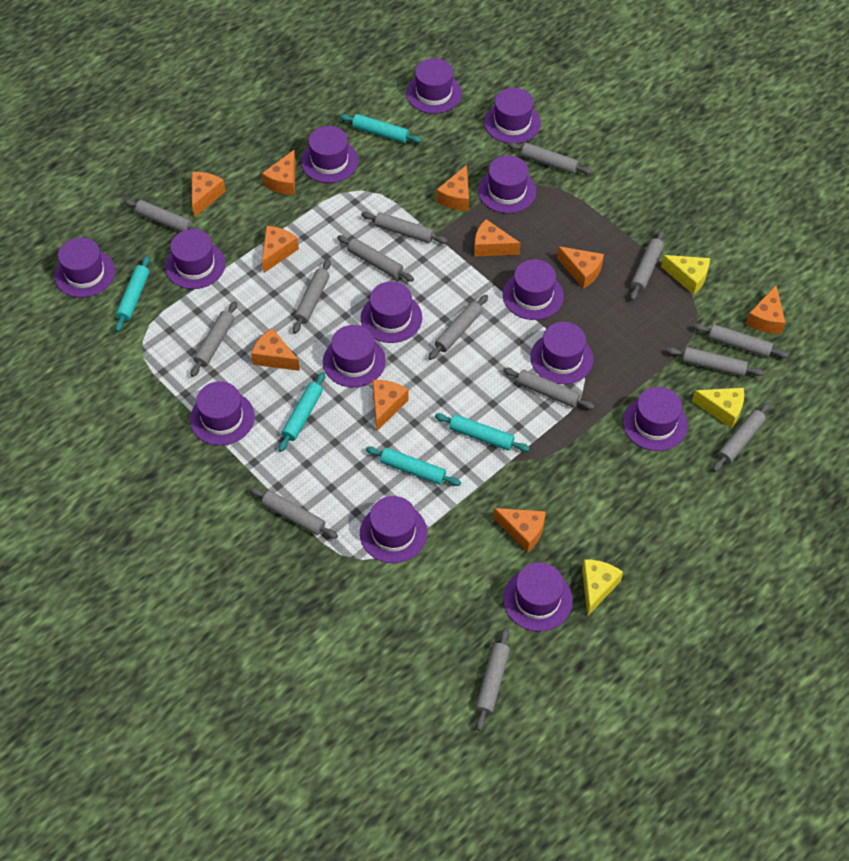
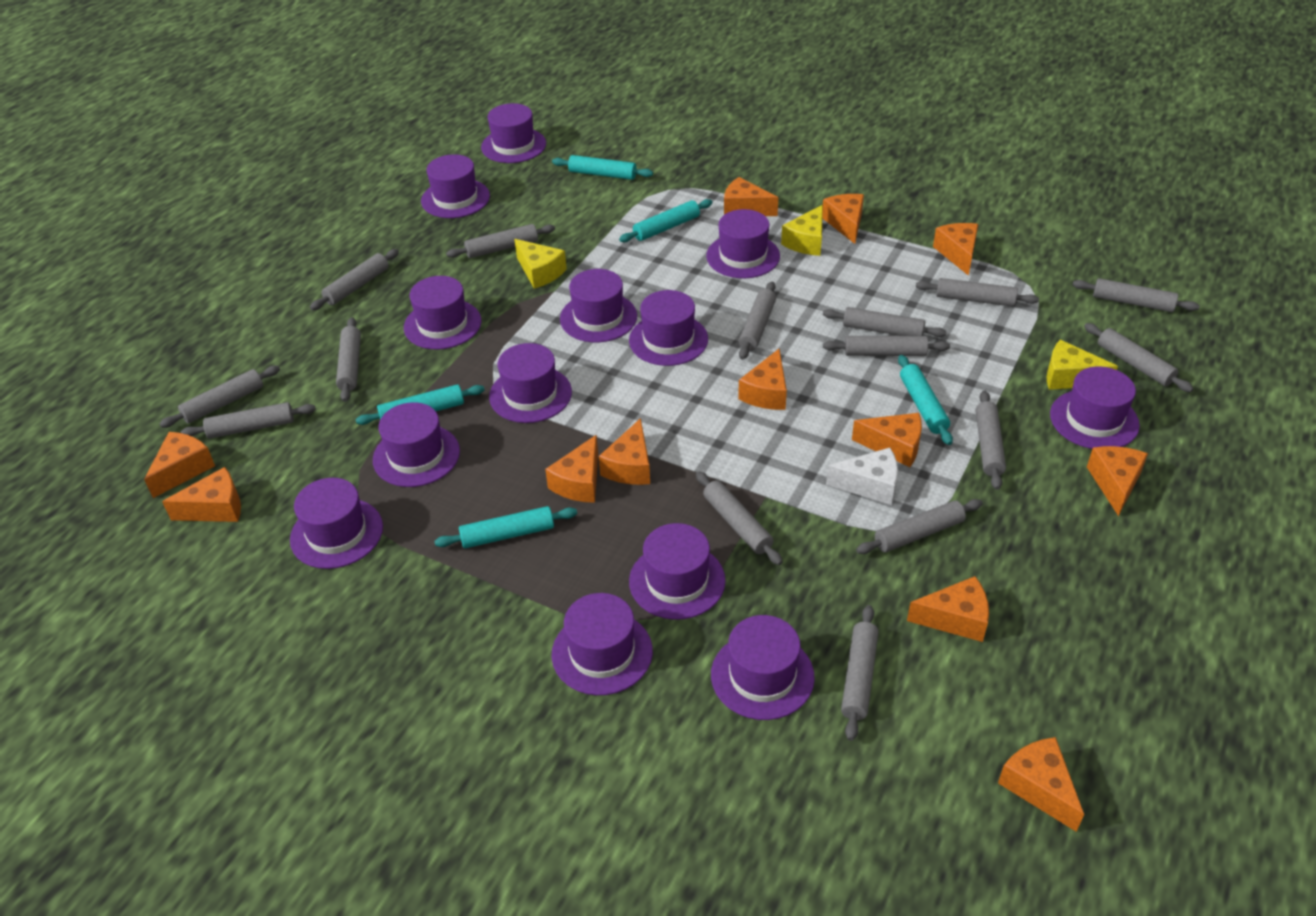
grey rolling pin: 14 -> 15
orange cheese: 10 -> 12
purple hat: 14 -> 13
white cheese: 0 -> 1

